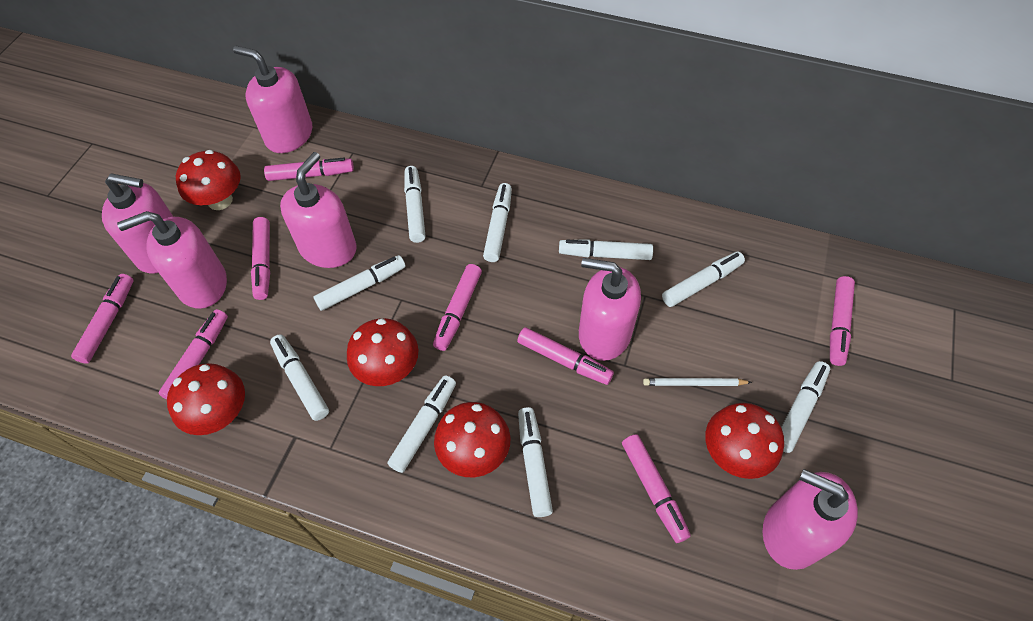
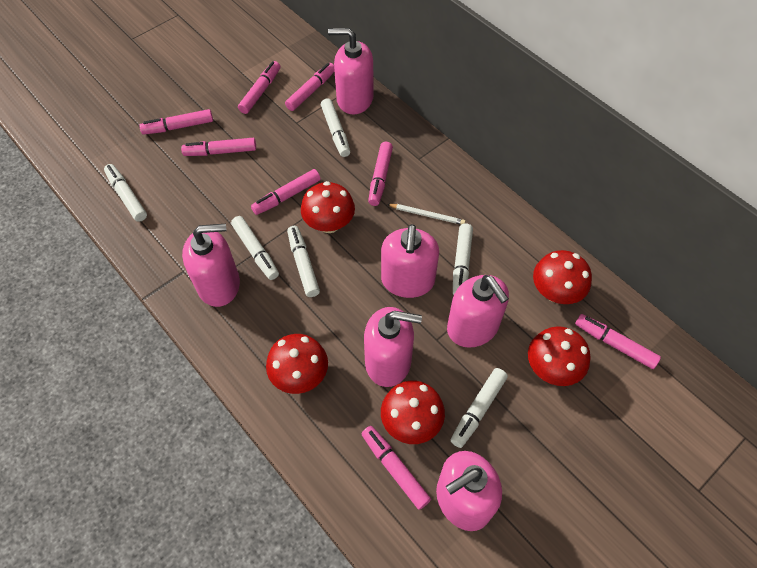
white marker: 9 -> 6

